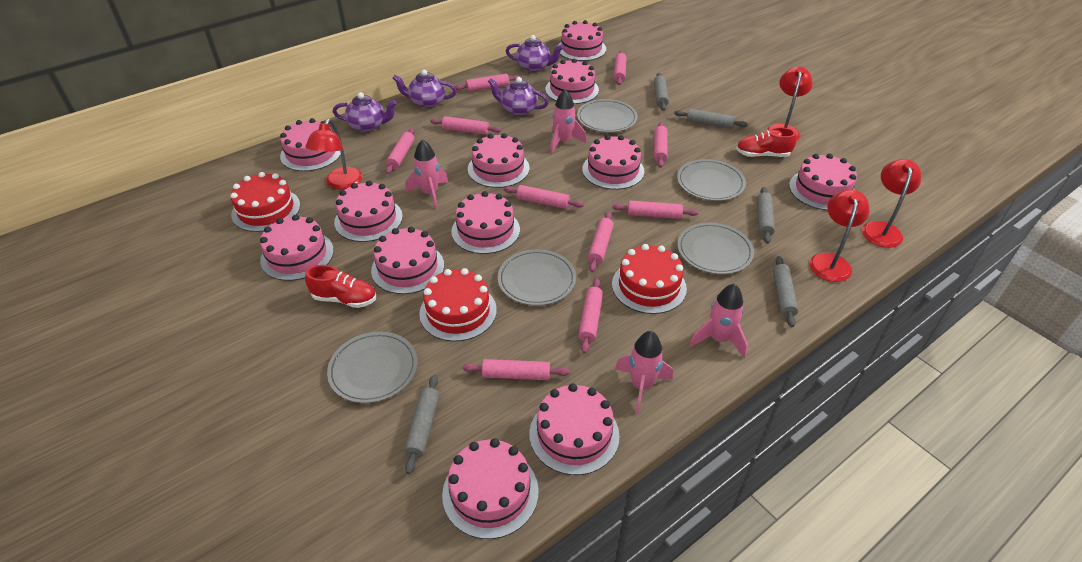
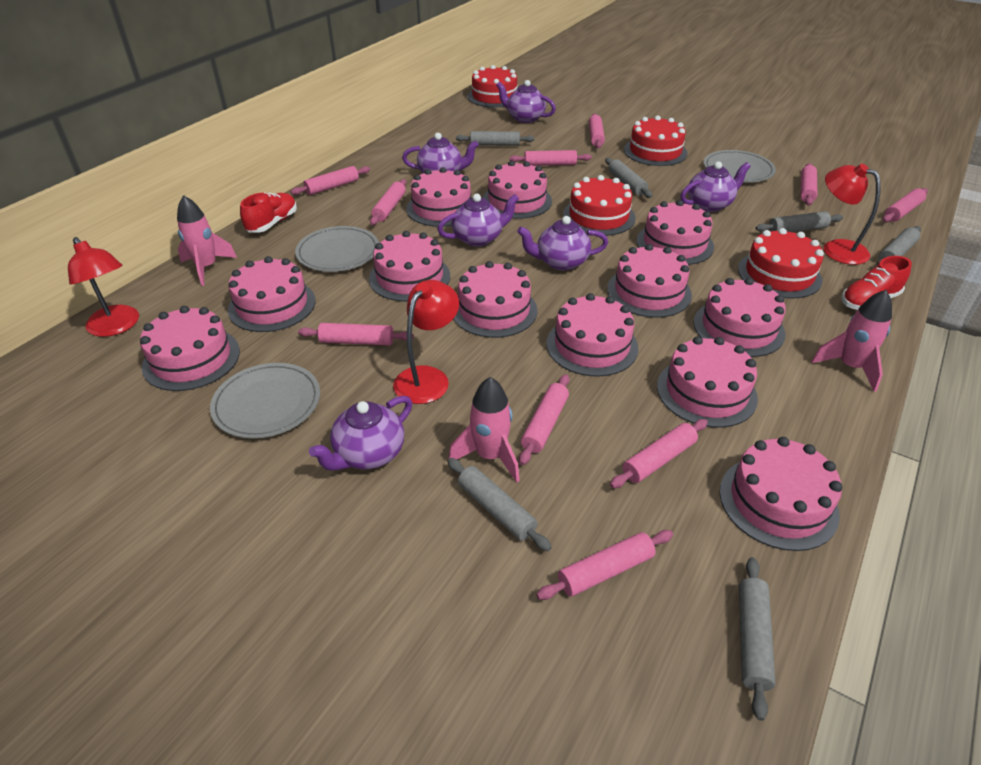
grey plate: 5 -> 3
grey rolling pin: 5 -> 6
pink rocket: 4 -> 3
purple teapot: 4 -> 6
red cake: 3 -> 4
red lamp: 4 -> 3

